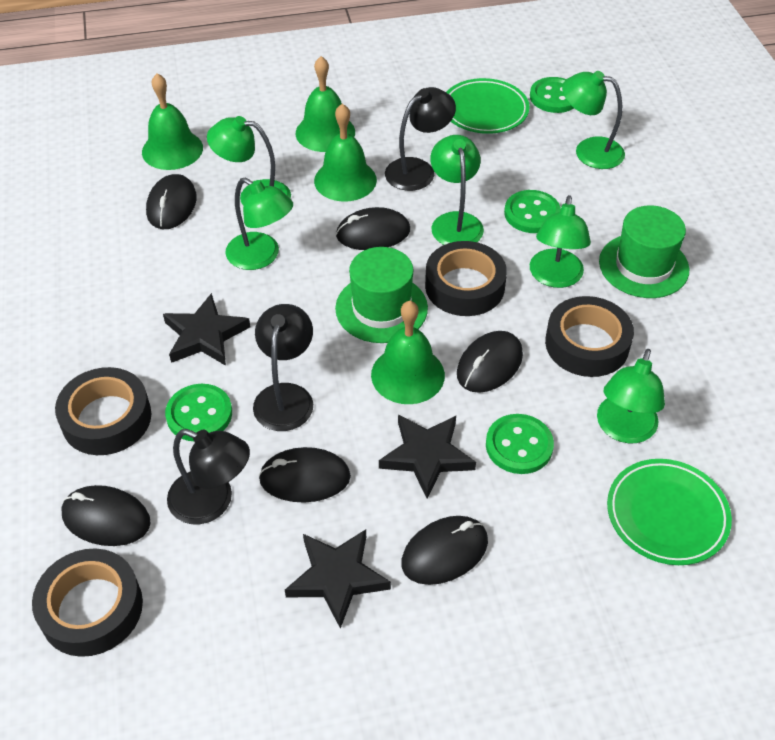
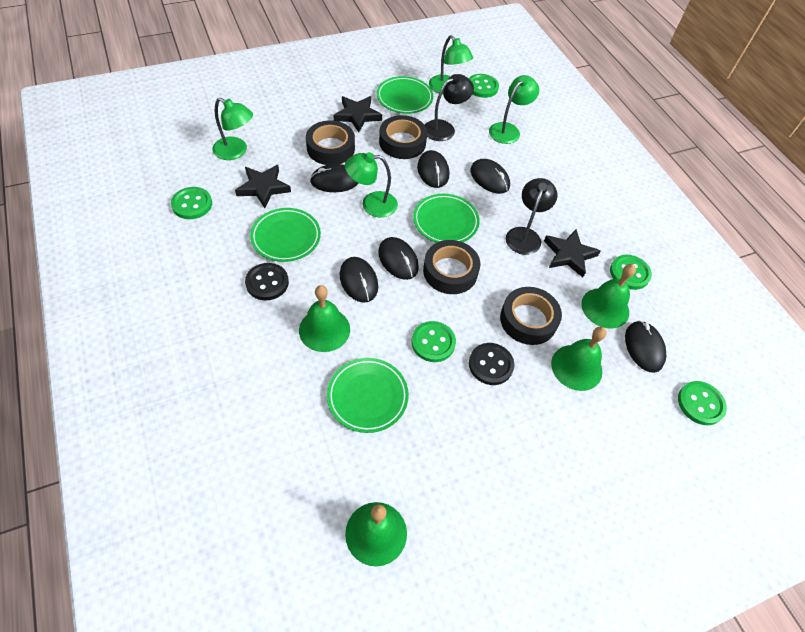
black button: 0 -> 2
black lamp: 3 -> 2
green button: 4 -> 5
green hat: 2 -> 0
green lamp: 6 -> 4
green plate: 2 -> 4

